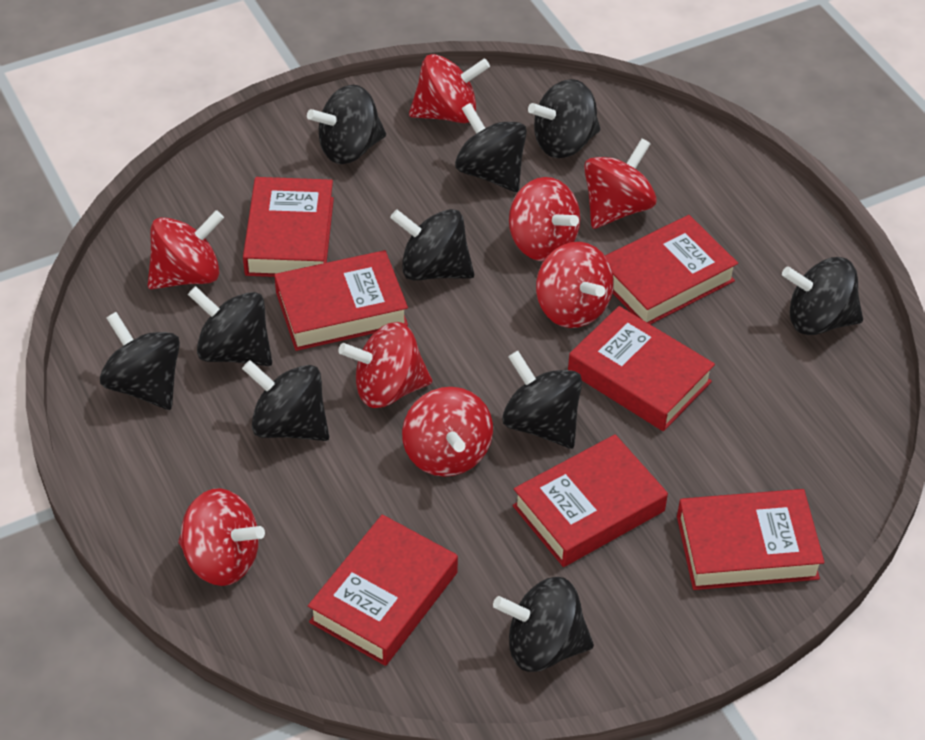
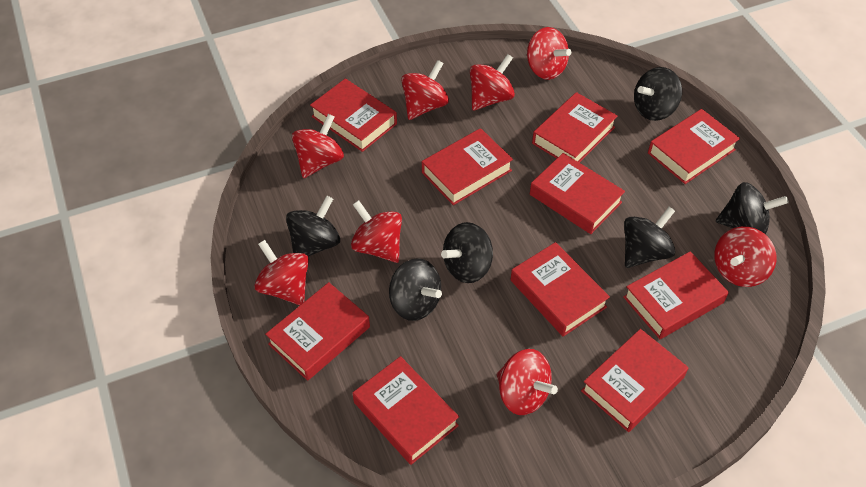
black spinning top: 10 -> 6
red book: 7 -> 10

